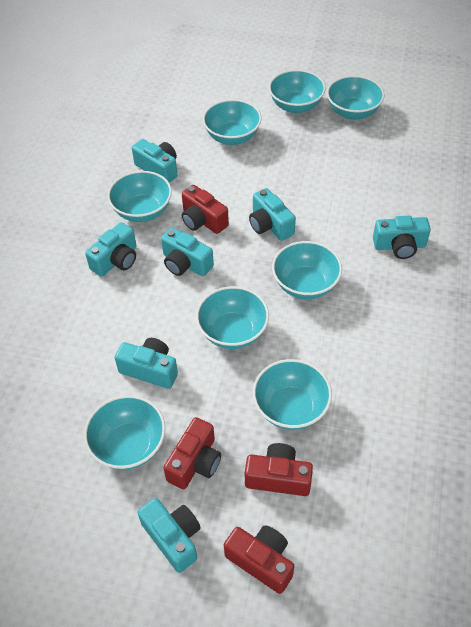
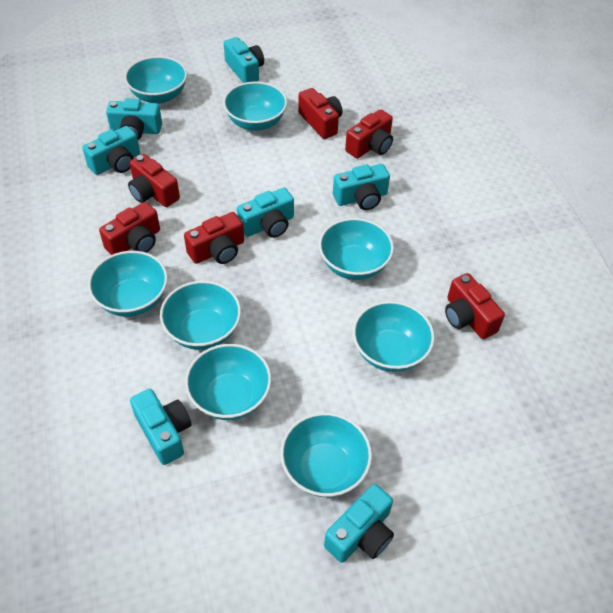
red camera: 4 -> 6

